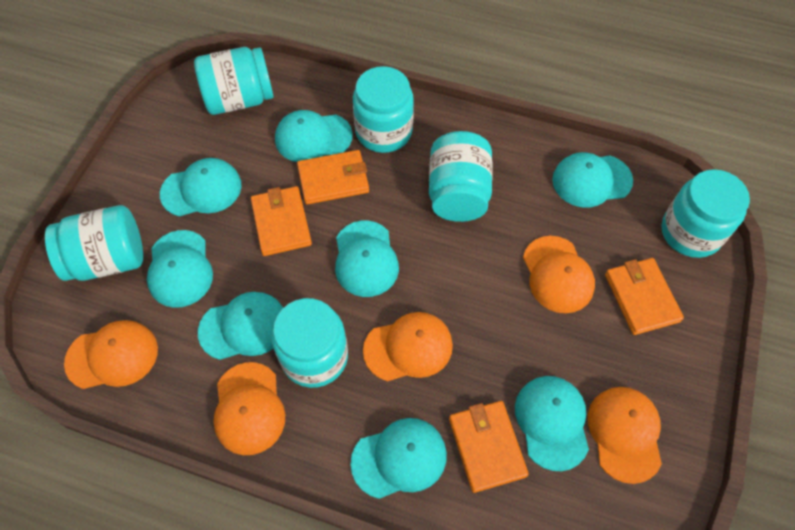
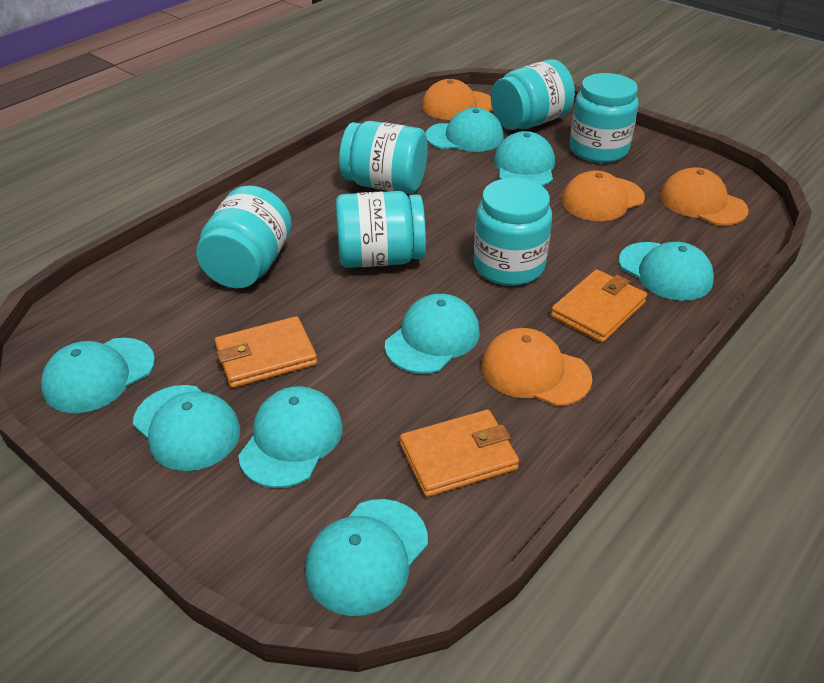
orange cap: 5 -> 4
orange wallet: 4 -> 3

